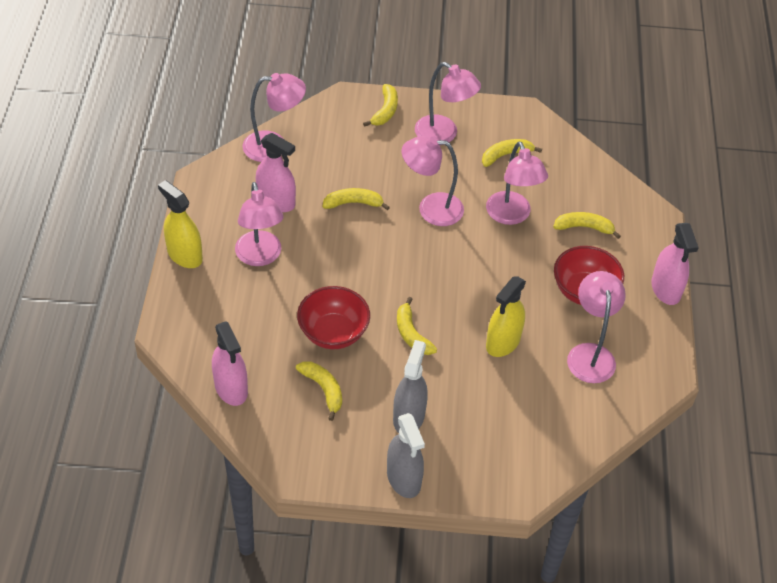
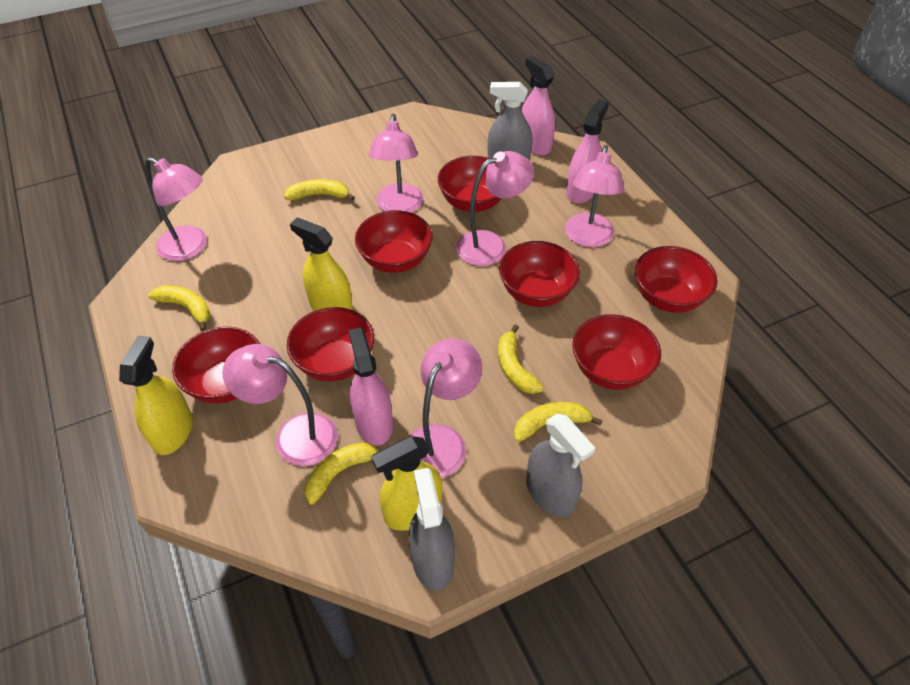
grey spray bottle: 2 -> 3
red bowl: 2 -> 7
yellow banana: 6 -> 5
yellow spray bottle: 2 -> 3

